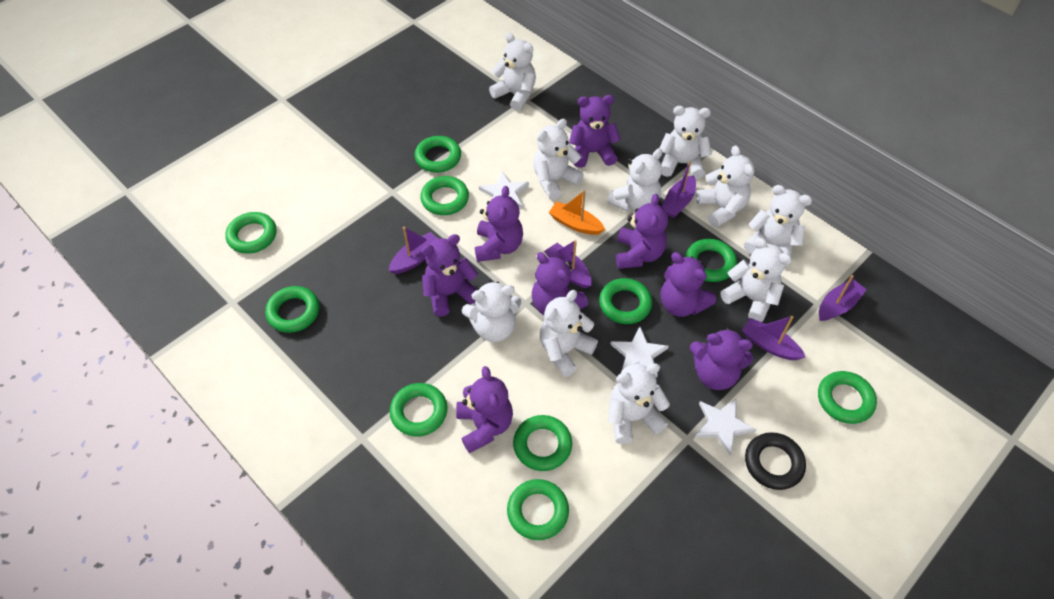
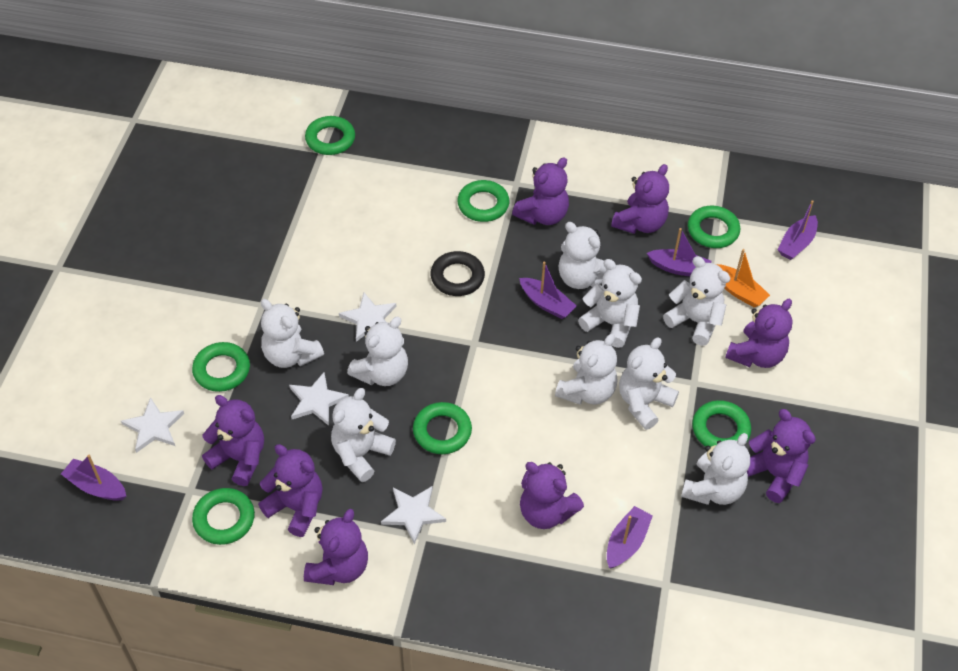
green ring: 10 -> 7
white star: 3 -> 4
white teddy bear: 10 -> 9

